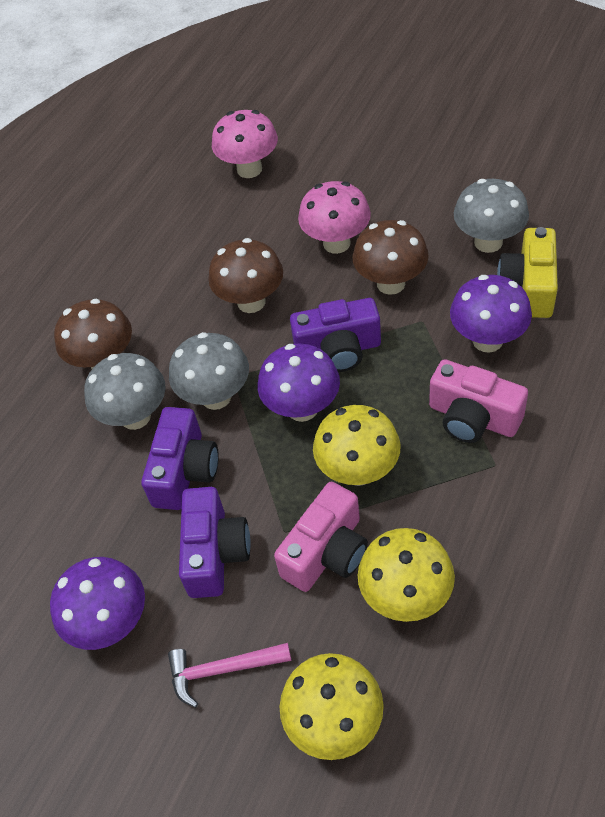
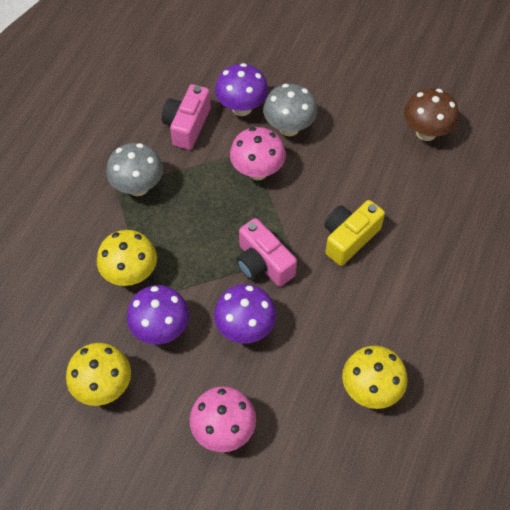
brown mushroom: 3 -> 1
grey mushroom: 3 -> 2
pink hammer: 1 -> 0
purple camera: 3 -> 0

